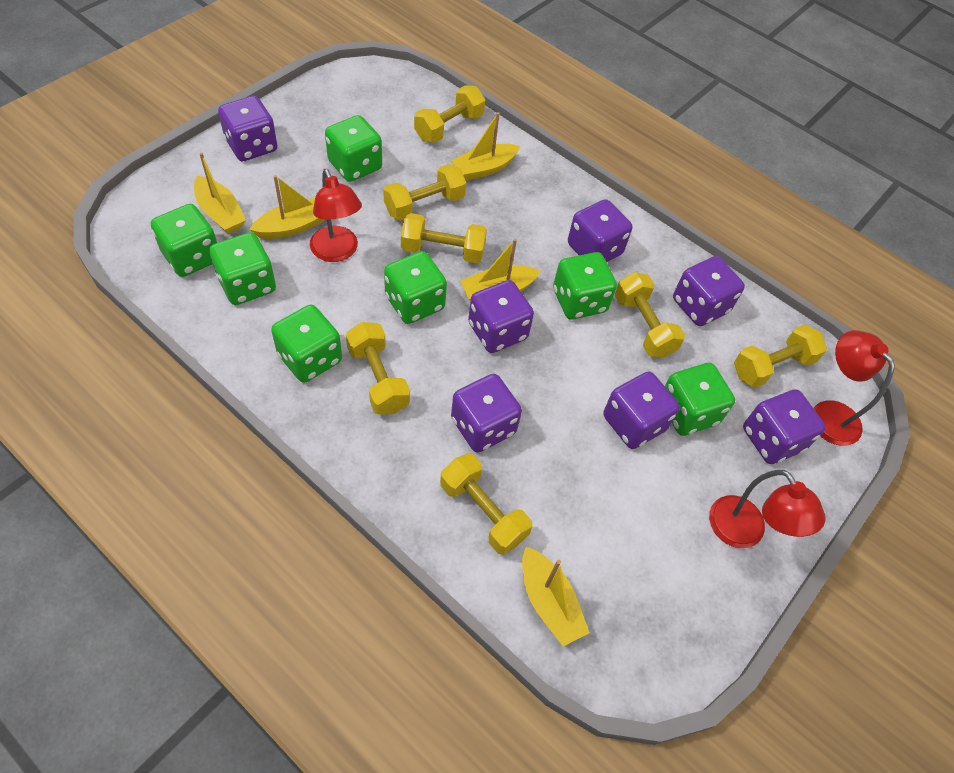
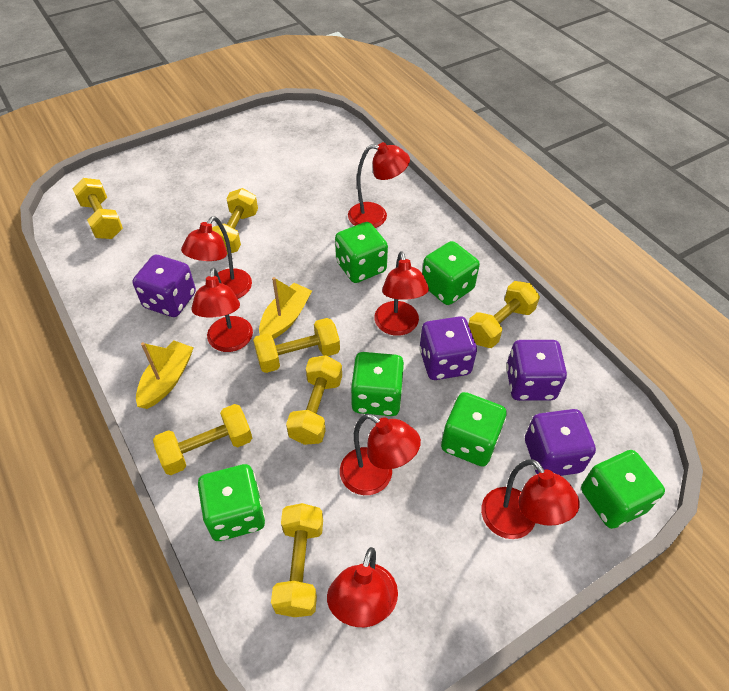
green dice: 7 -> 6
purple dice: 7 -> 4
red lamp: 3 -> 7
yellow boat: 5 -> 2

